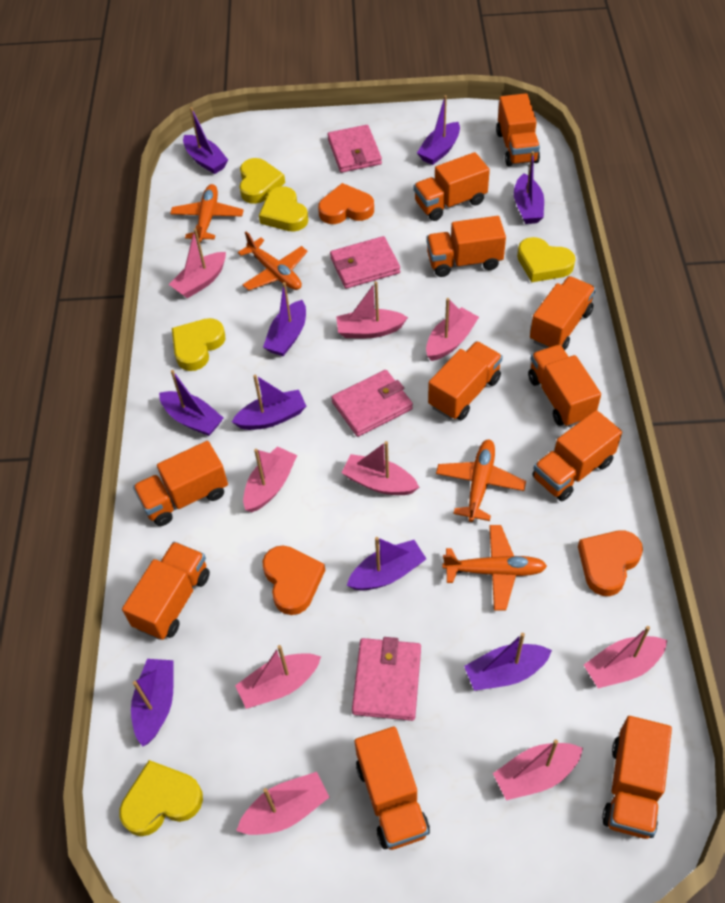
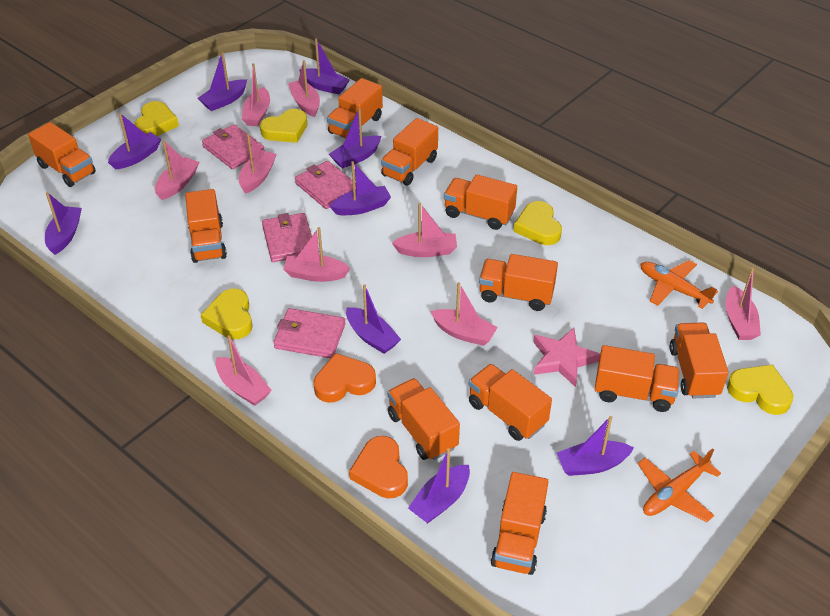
orange heart: 3 -> 2
orange plane: 4 -> 2
pink star: 0 -> 1

